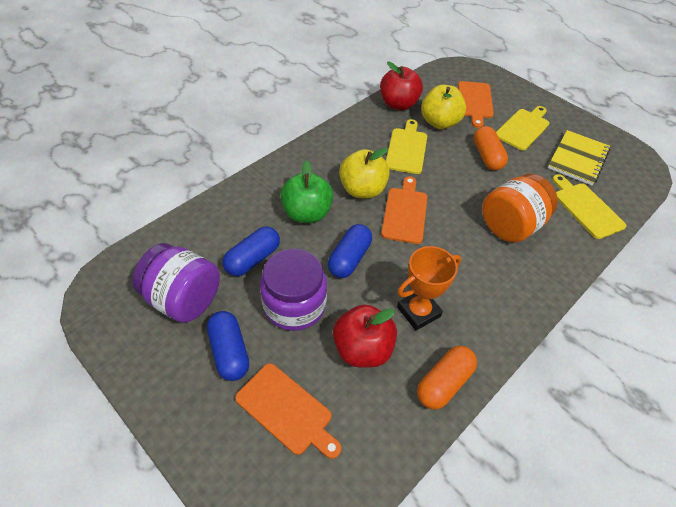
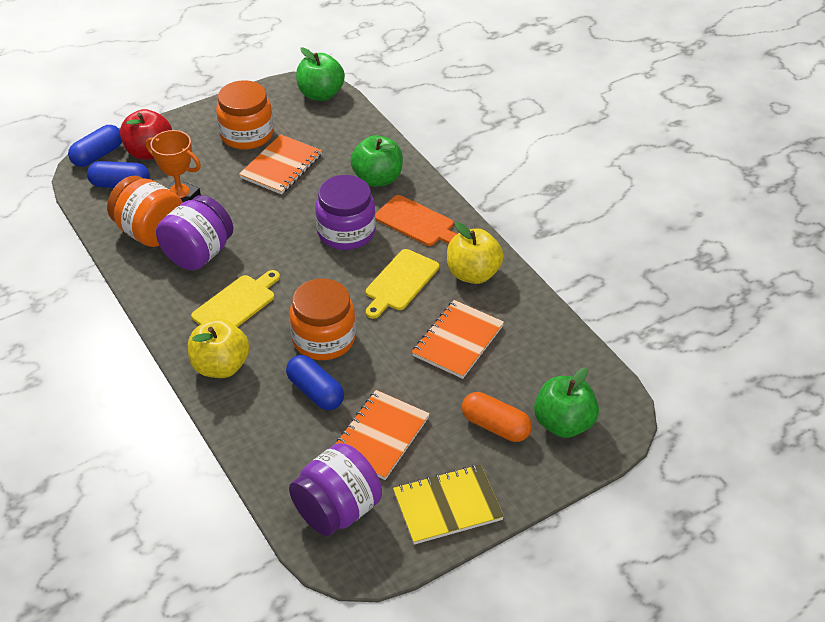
green apple: 1 -> 3
orange capsule: 2 -> 1
orange cutting board: 3 -> 1
orange jar: 1 -> 3
orange notebook: 0 -> 3
purple jar: 2 -> 3
red apple: 2 -> 1
yellow cutting board: 3 -> 2

